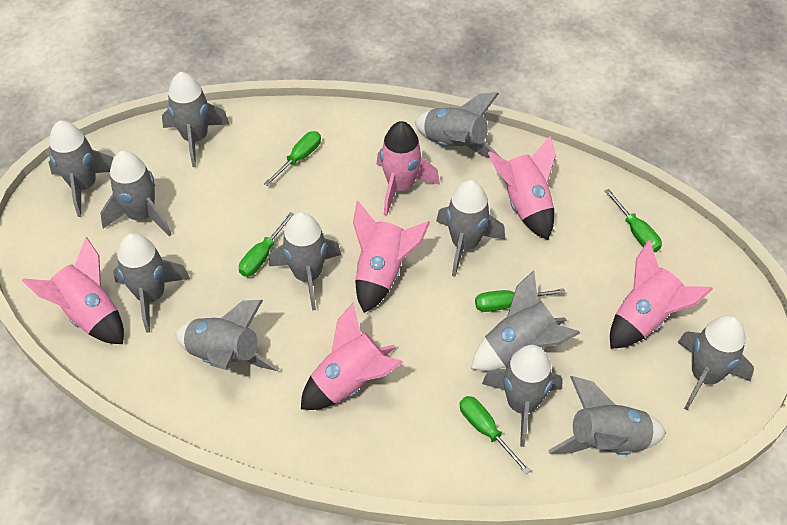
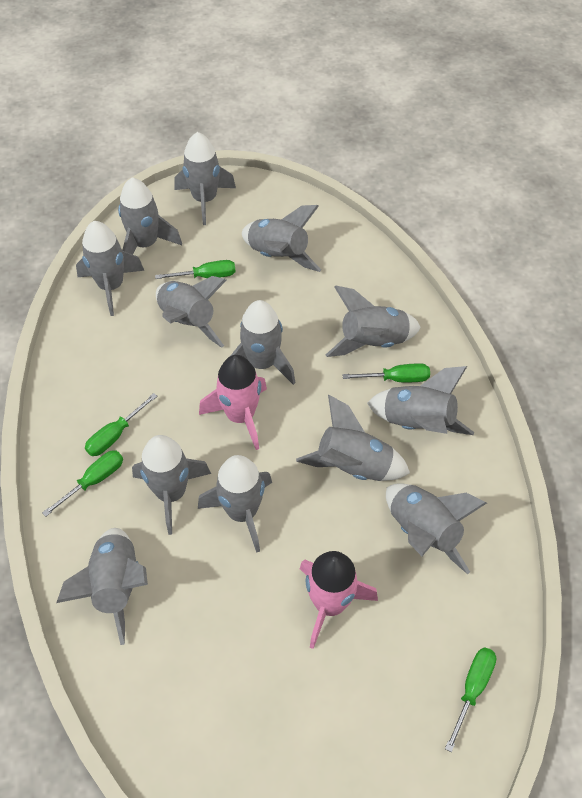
grey rocket: 12 -> 13
pink rocket: 6 -> 2

